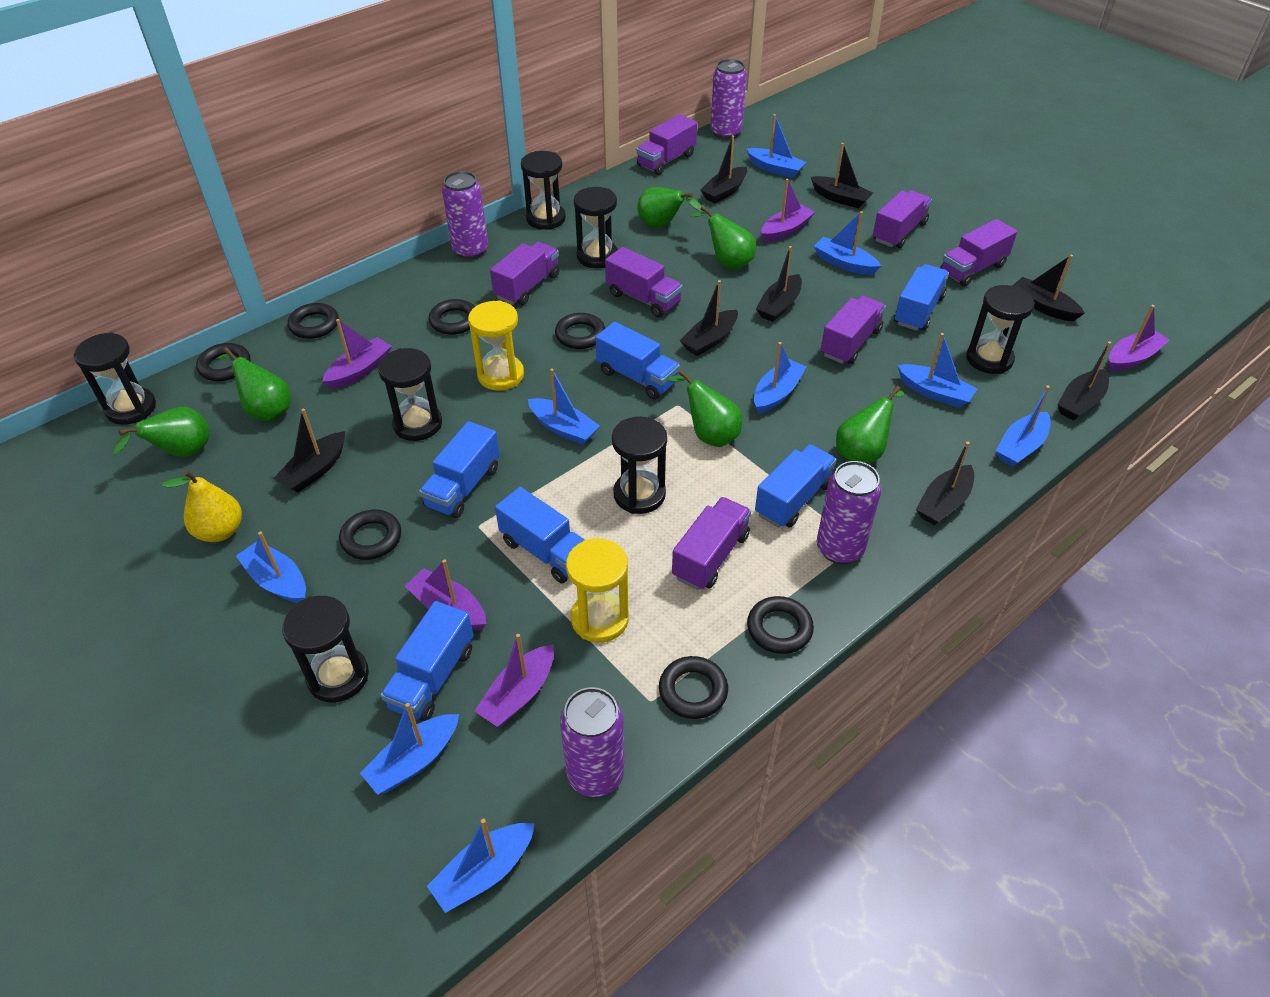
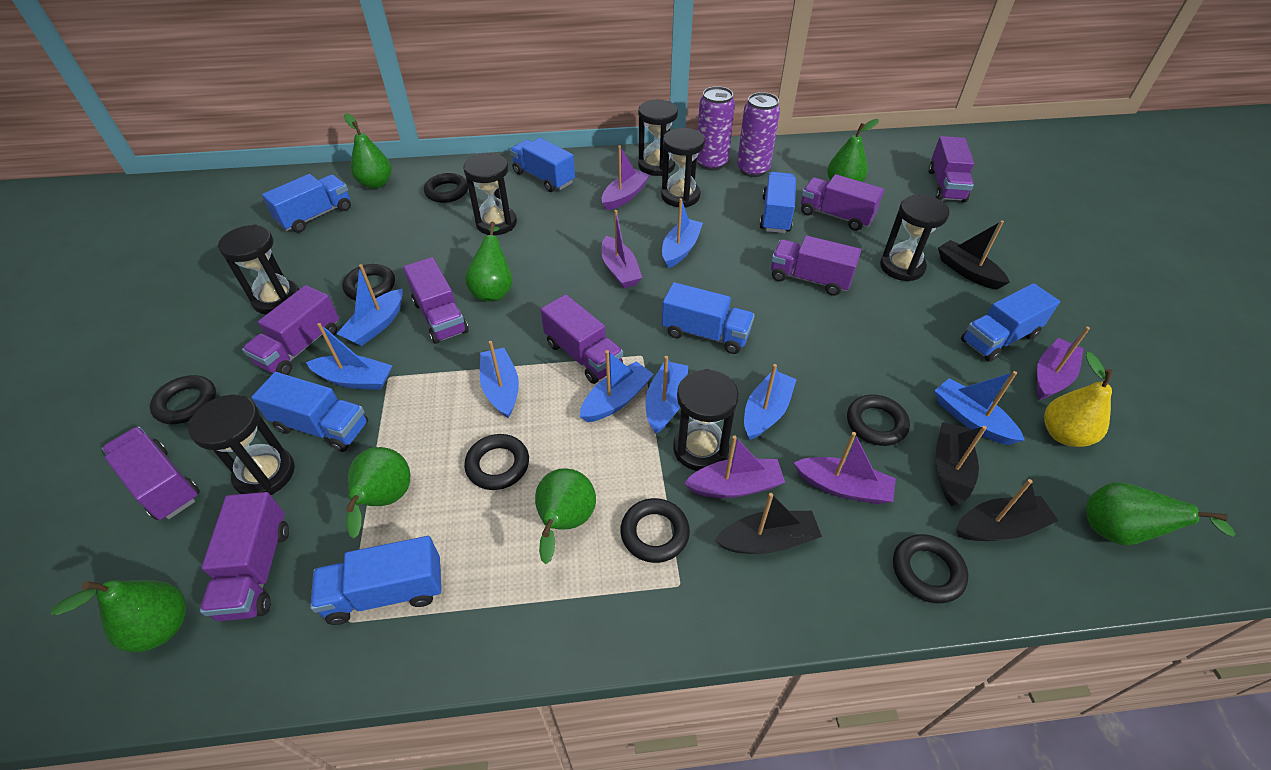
black boat: 8 -> 4
blue boat: 9 -> 8
blue truck: 6 -> 7
green pear: 6 -> 7
purple can: 4 -> 2
purple truck: 7 -> 8
yellow hourglass: 2 -> 0

